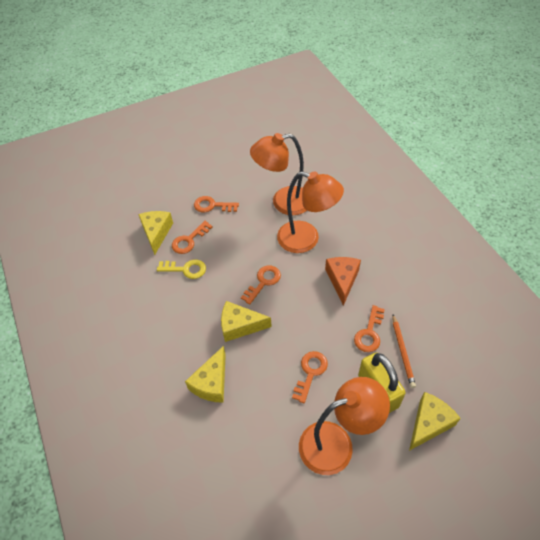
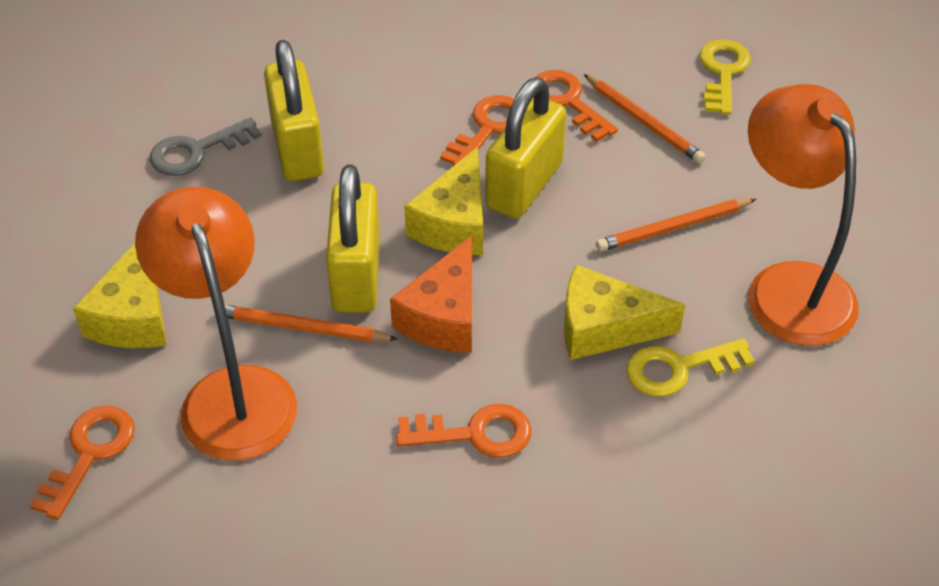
grey key: 0 -> 1
orange key: 5 -> 4
orange lamp: 3 -> 2
orange pencil: 1 -> 3
yellow cheese: 4 -> 3
yellow key: 1 -> 2
yellow padlock: 1 -> 3

